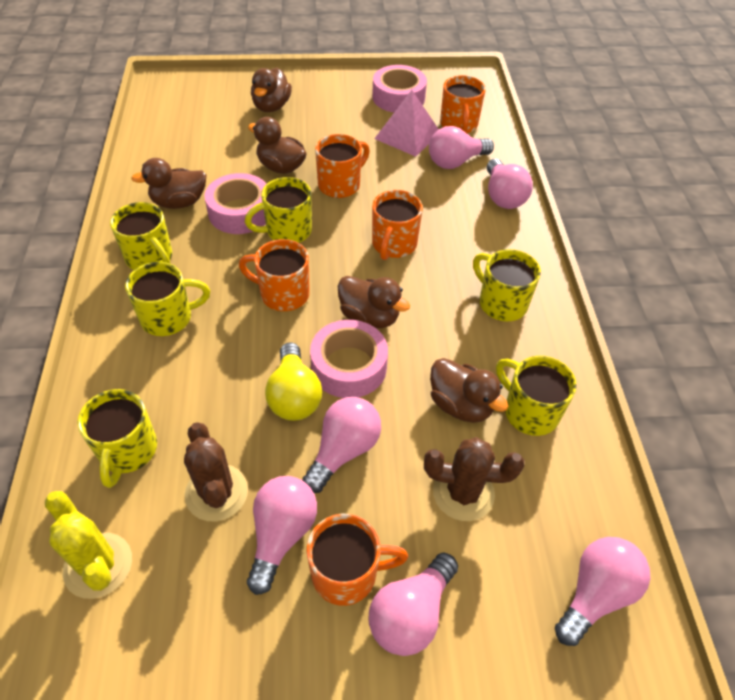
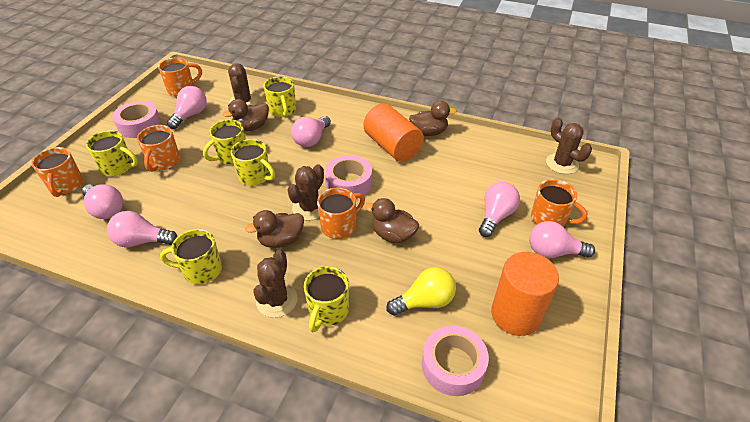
brown cactus: 2 -> 4
brown duck: 5 -> 4
orange cylinder: 0 -> 2
pink pyramid: 1 -> 0
yellow cactus: 1 -> 0

